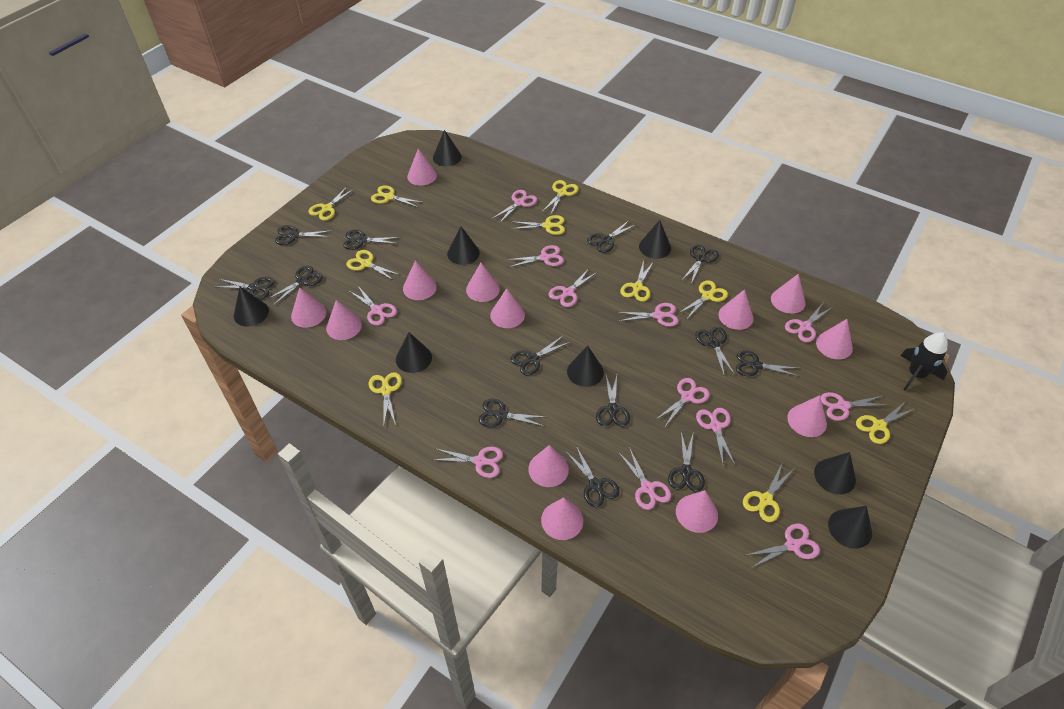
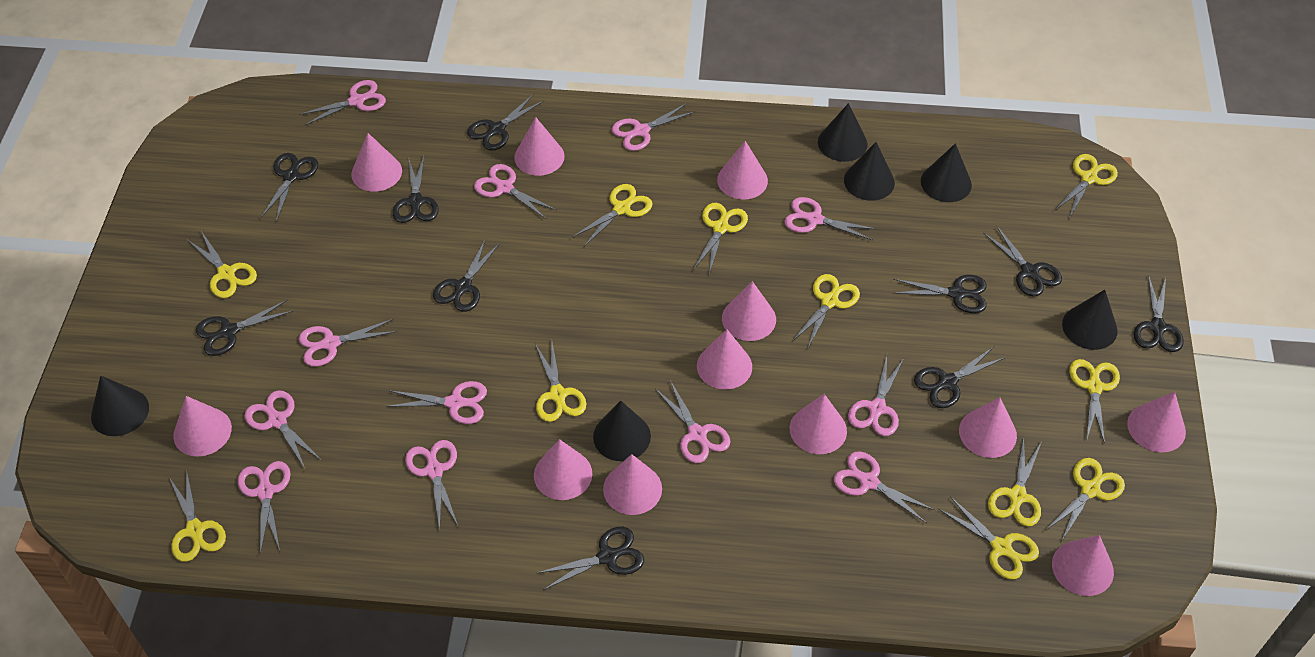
black cone: 8 -> 6
black rocket: 1 -> 0
black scissors: 13 -> 10
pink cone: 13 -> 12
yellow scissors: 10 -> 11

